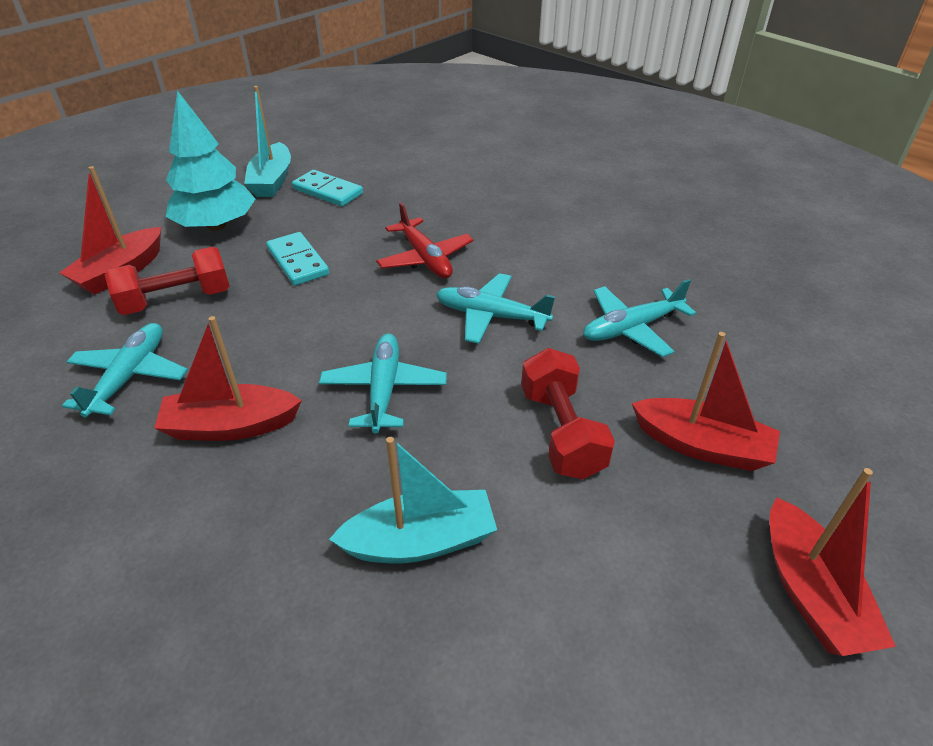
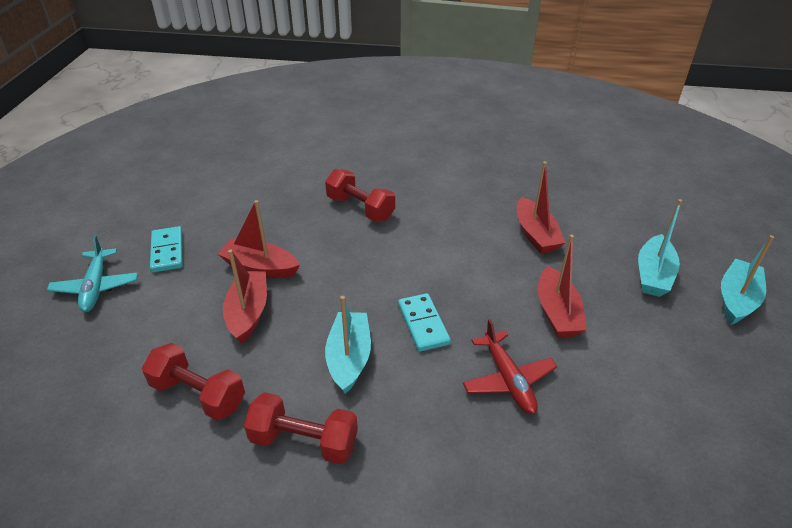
red dumbbell: 2 -> 3
turquoise boat: 2 -> 3
turquoise plane: 4 -> 1
turquoise tree: 1 -> 0

